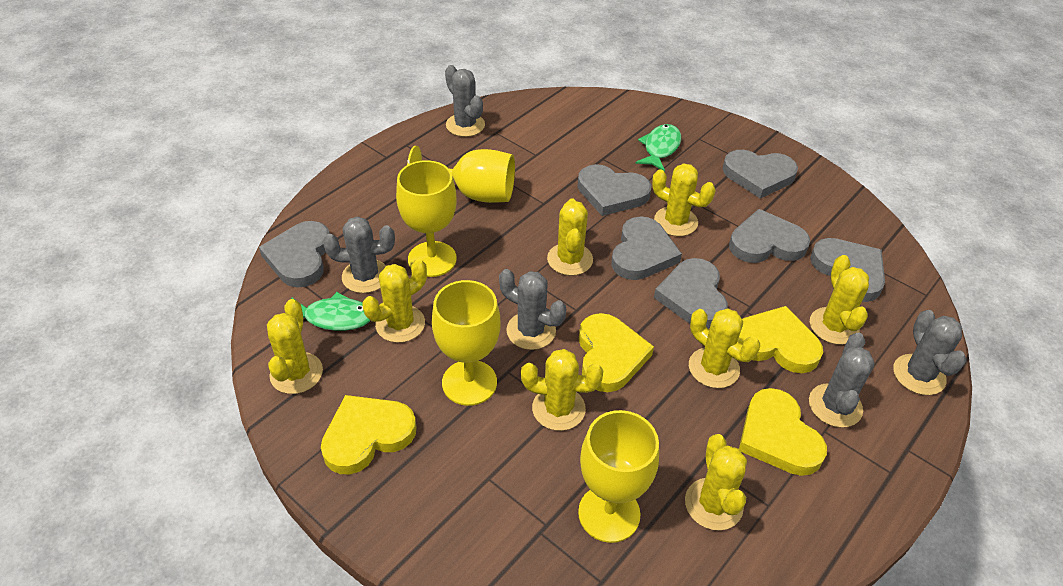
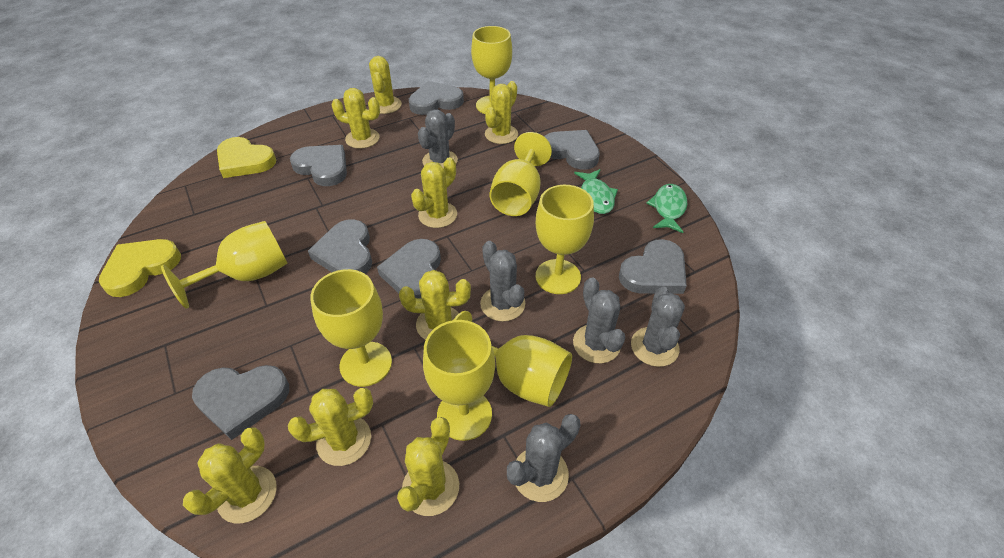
yellow goblet: 4 -> 7
yellow heart: 4 -> 2

